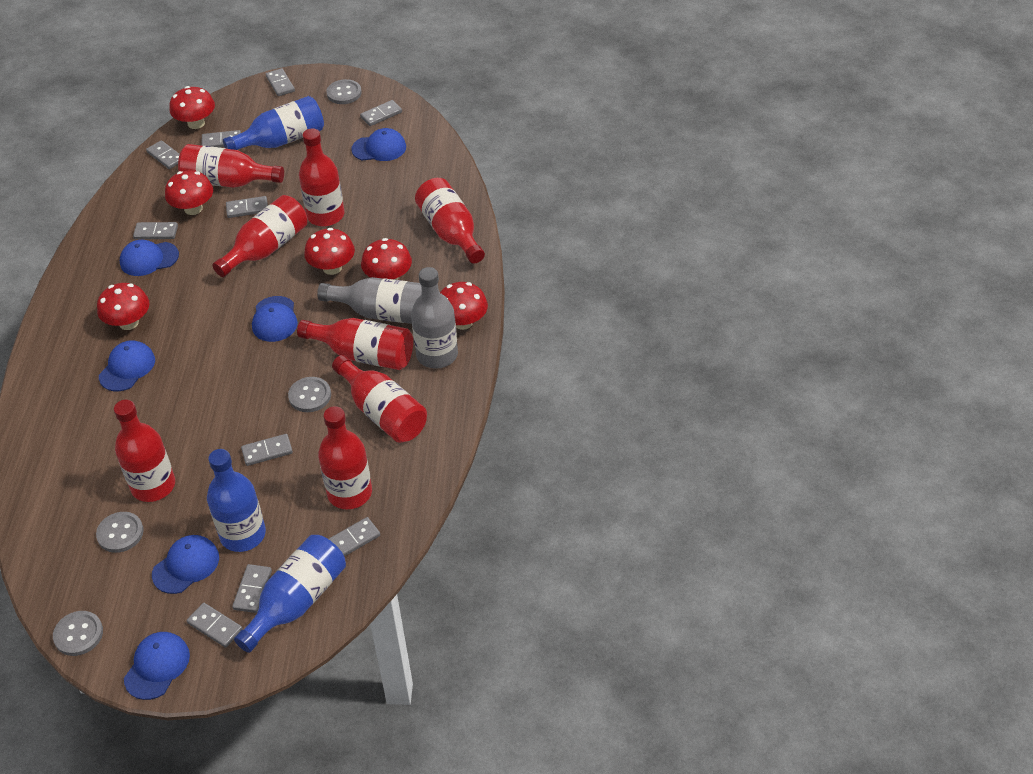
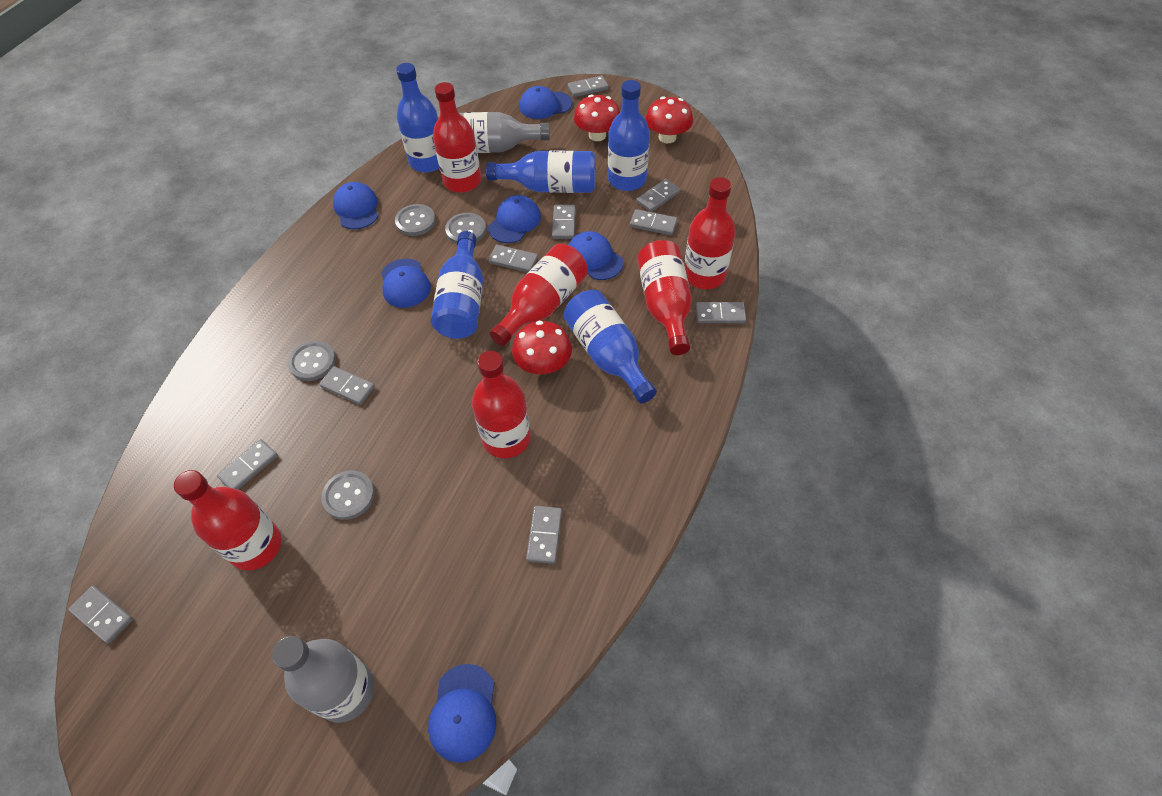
blue bottle: 3 -> 5
red bottle: 8 -> 6
red mushroom: 6 -> 3

